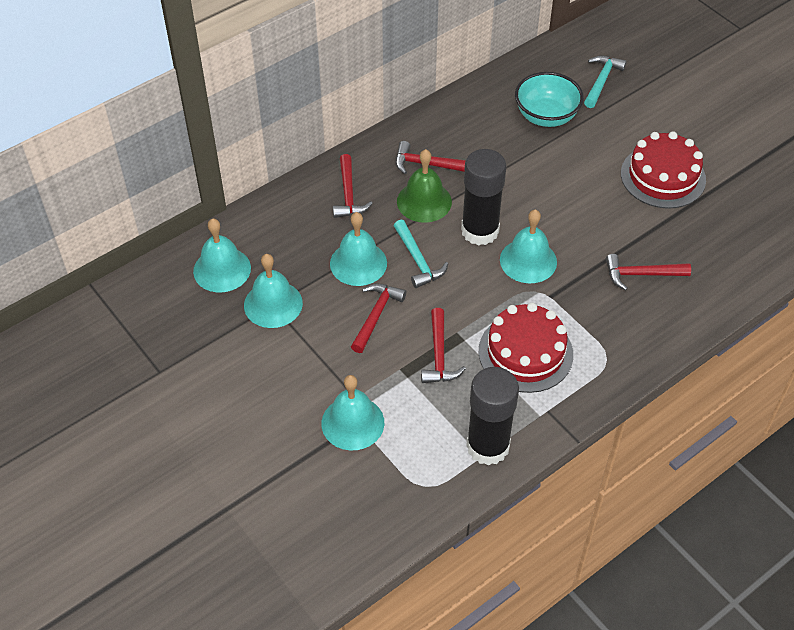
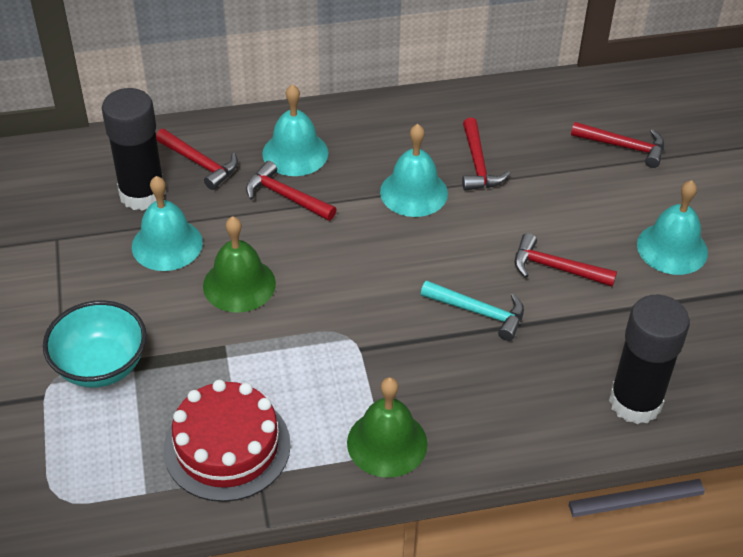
green bell: 1 -> 2
red cake: 2 -> 1
turquoise bell: 5 -> 4
turquoise hammer: 2 -> 1

